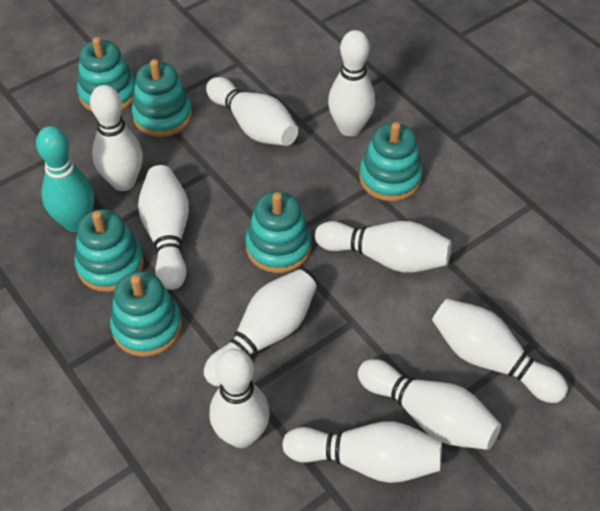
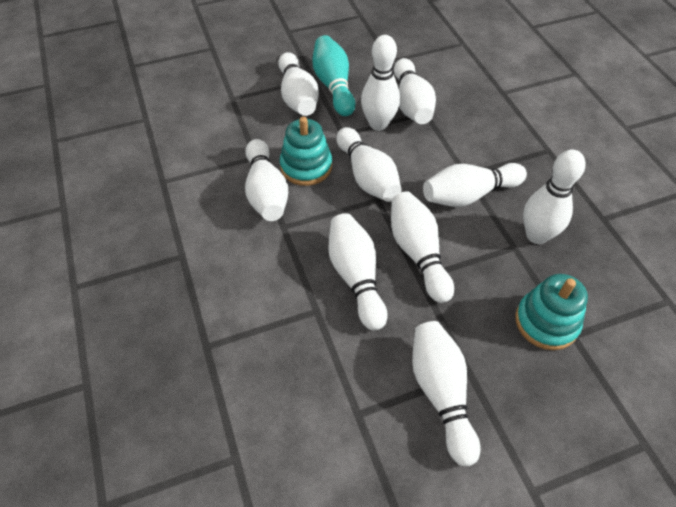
turquoise stacking toy: 6 -> 2

